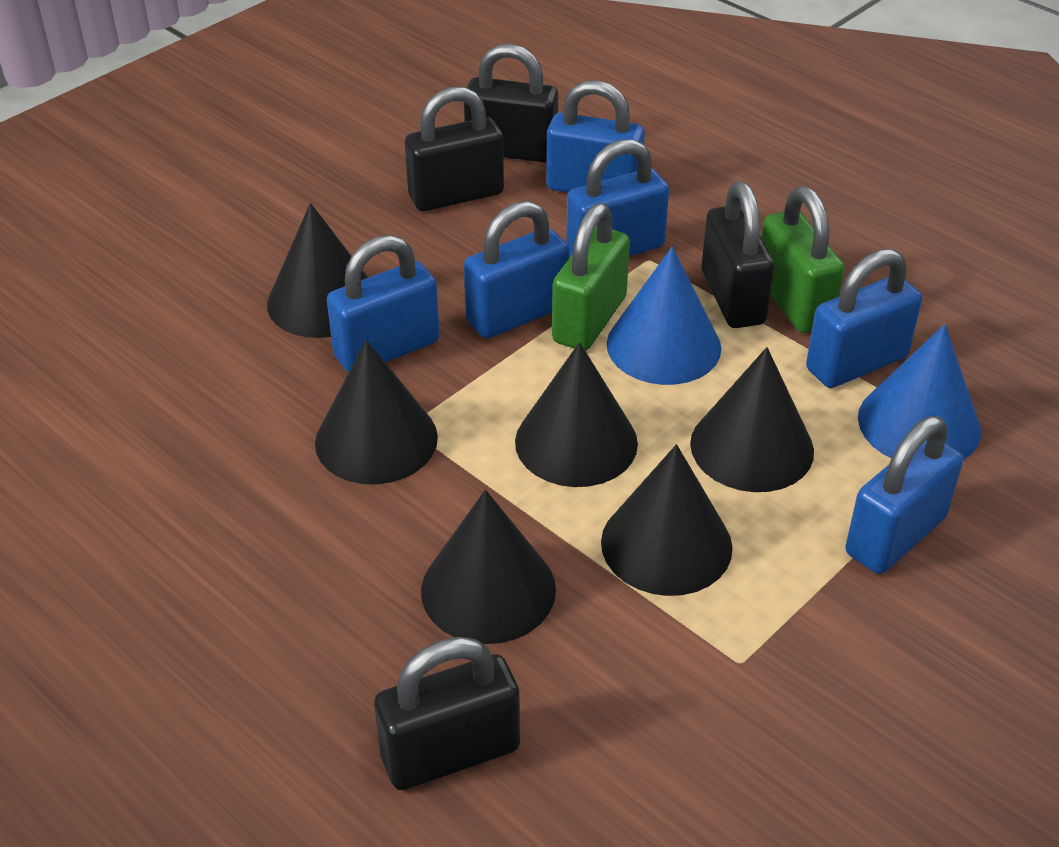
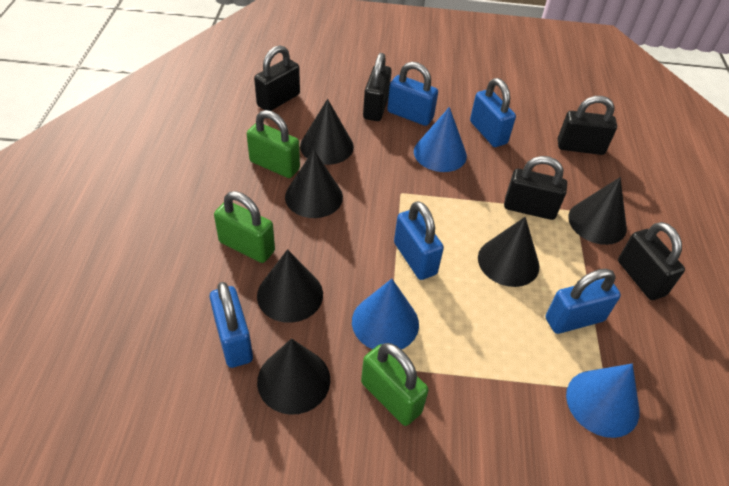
black padlock: 4 -> 5
blue cone: 2 -> 3
blue padlock: 6 -> 5
green padlock: 2 -> 3

